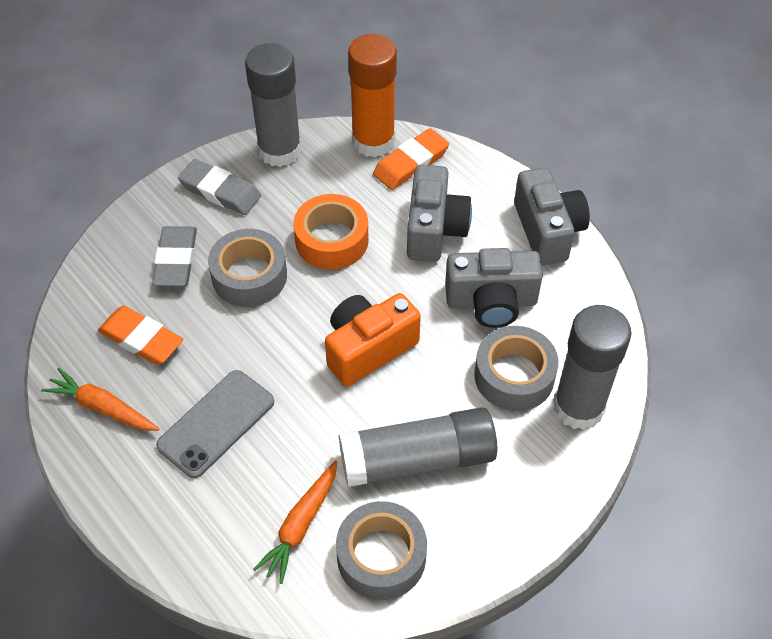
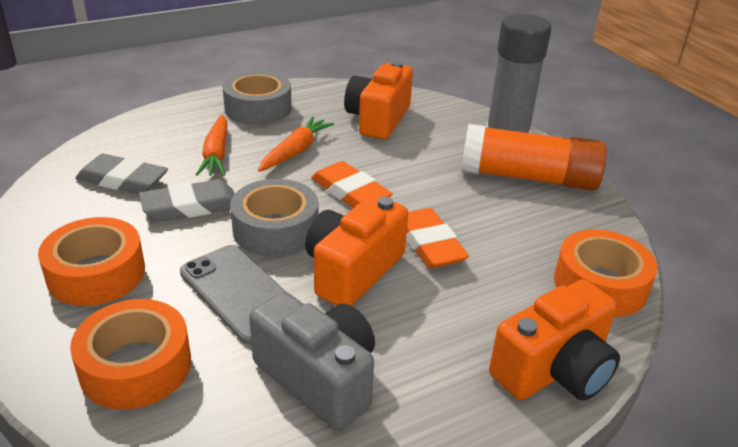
grey camera: 3 -> 1
grey glue stick: 3 -> 1
grey tape: 3 -> 2
orange camera: 1 -> 3
orange tape: 1 -> 3

